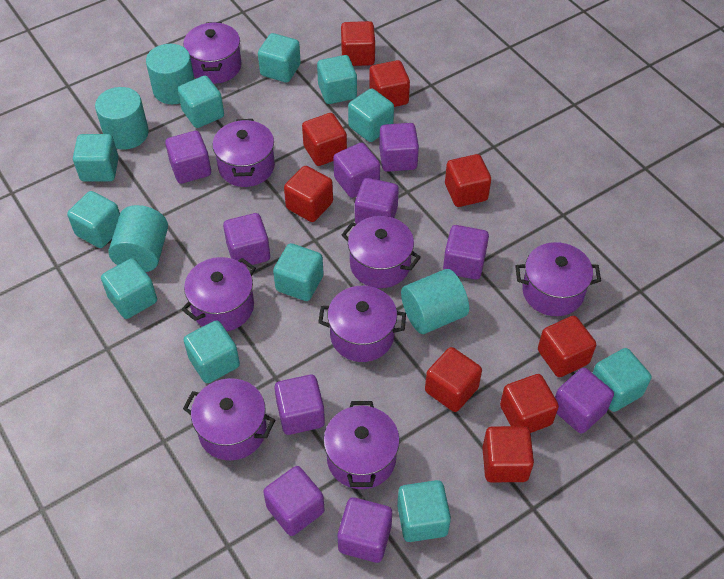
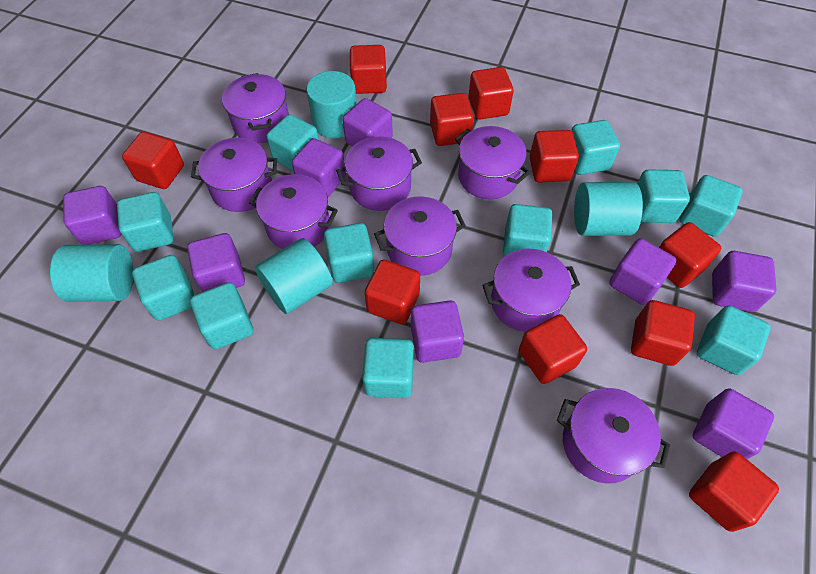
purple cube: 10 -> 8
red cube: 9 -> 10

